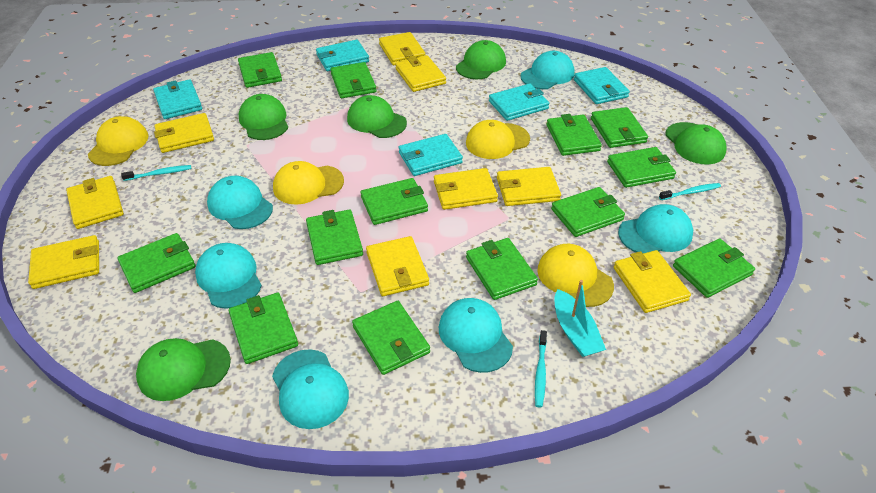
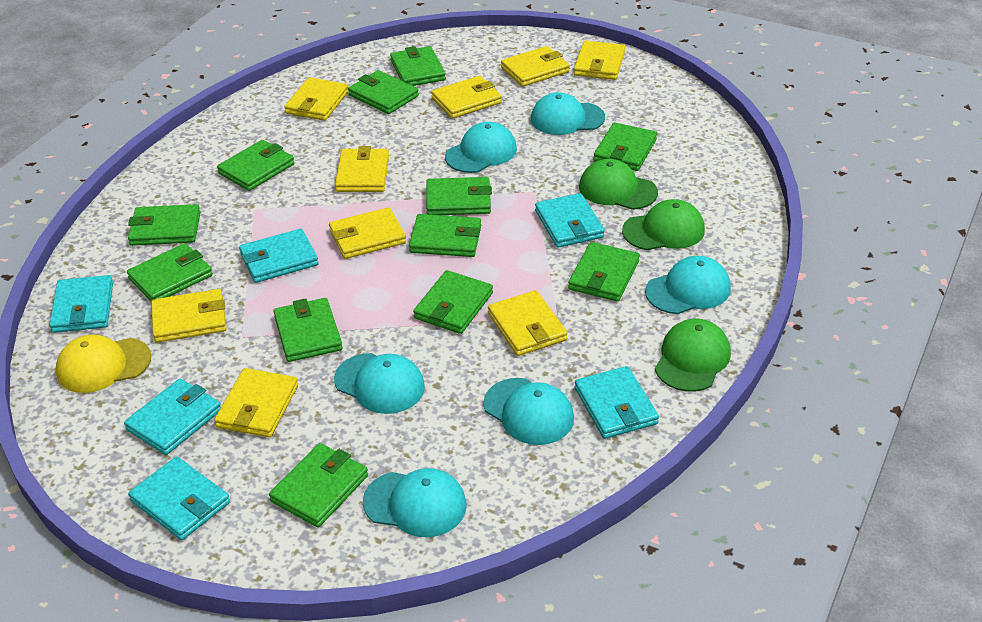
green cap: 5 -> 3
green wallet: 13 -> 12
turquoise boat: 1 -> 0
turquoise toothbrush: 3 -> 0
turquoise wallet: 5 -> 6
yellow cap: 4 -> 1

